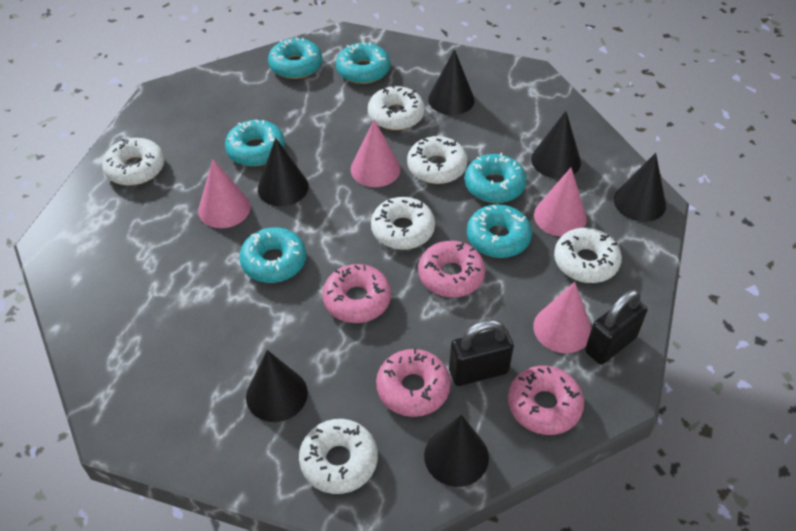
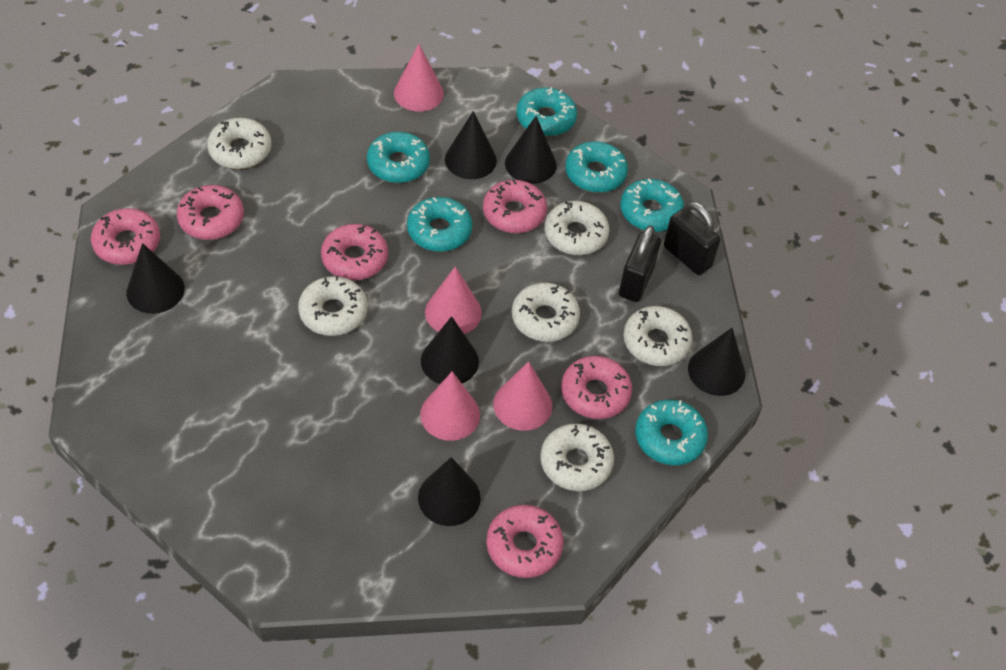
pink donut: 4 -> 6

